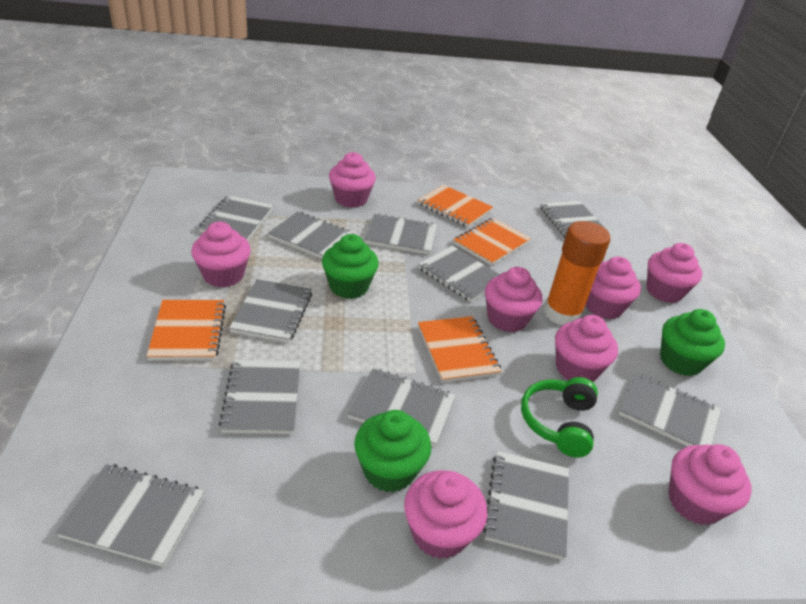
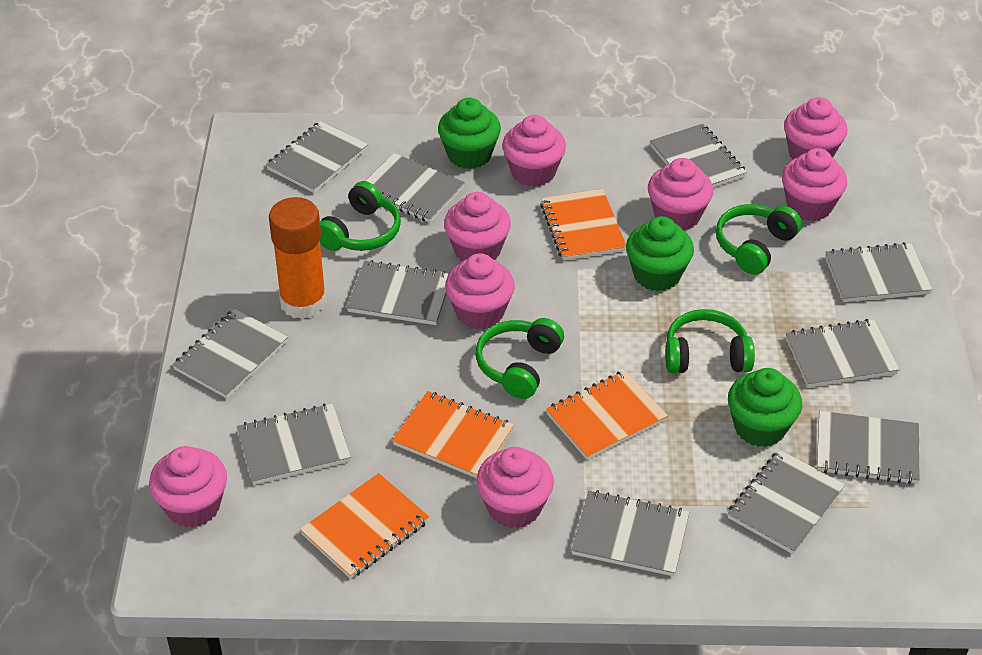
green headphones: 1 -> 4

